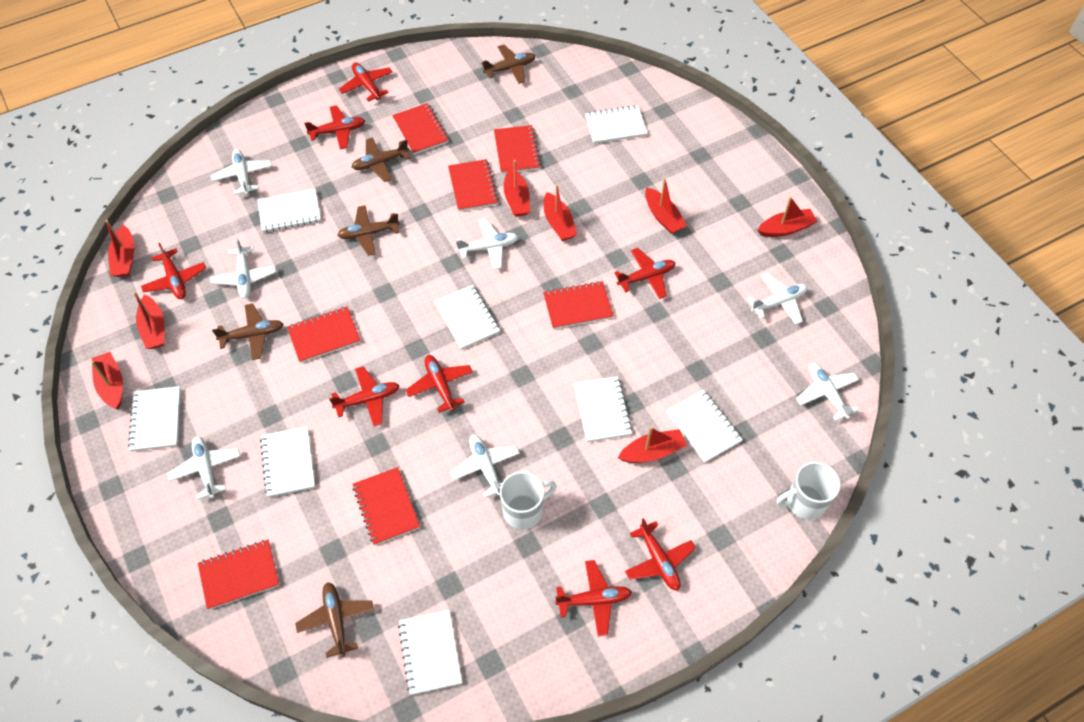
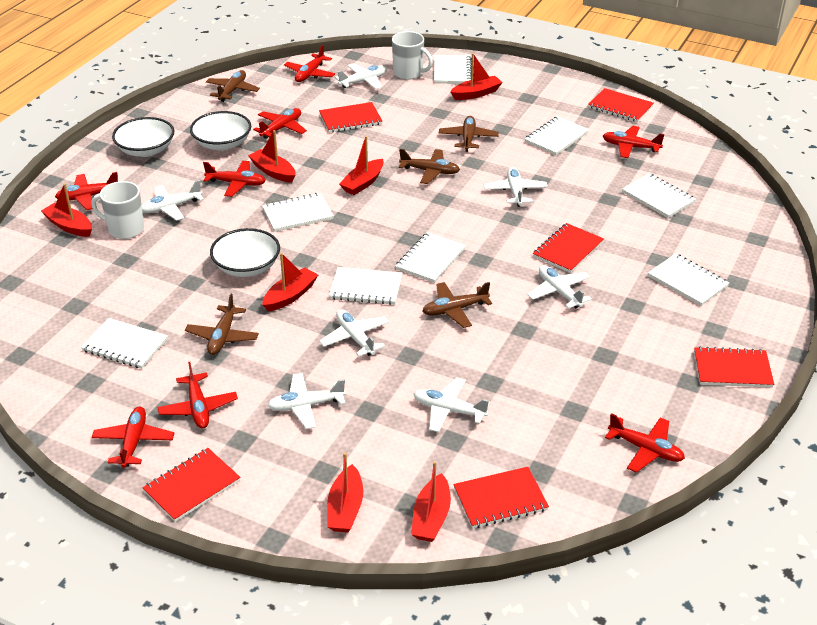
red boat: 8 -> 7
red notebook: 7 -> 6
white bowl: 0 -> 3

